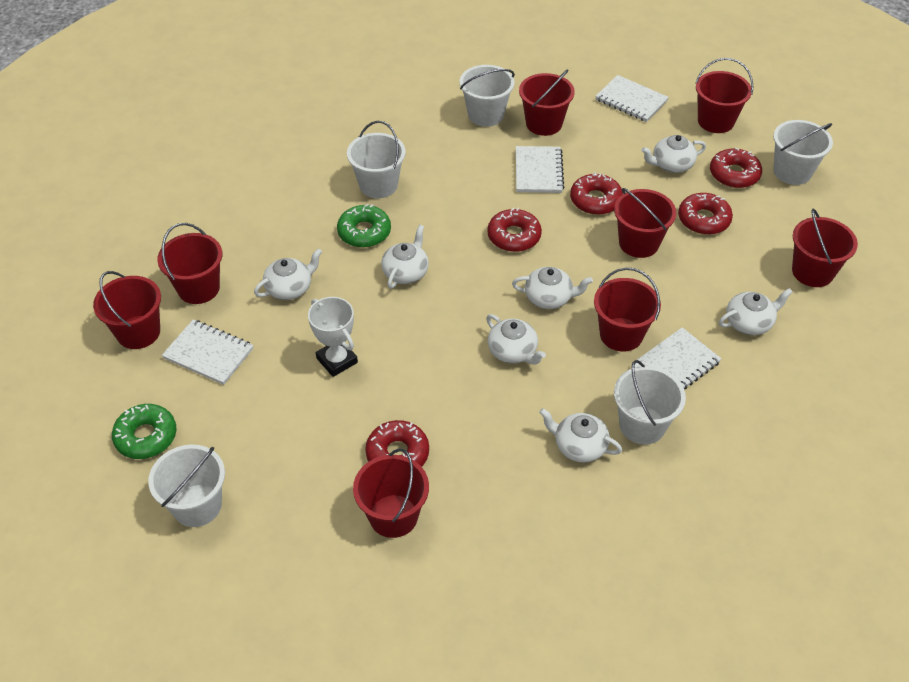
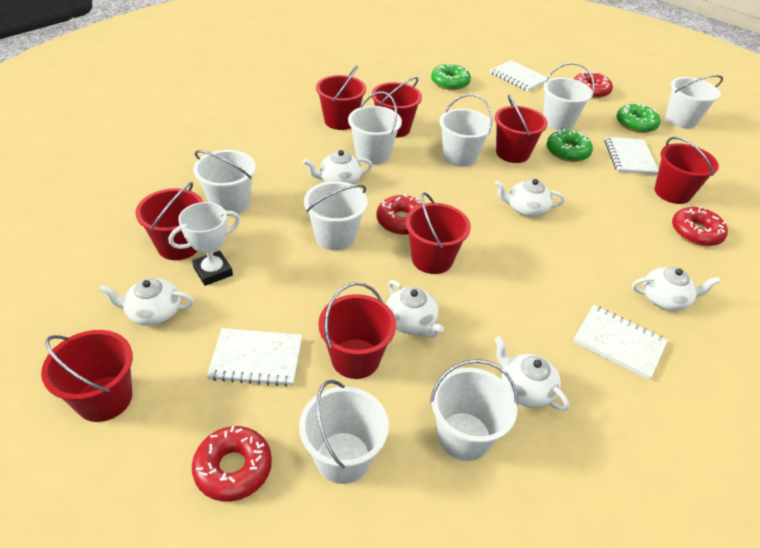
green donut: 2 -> 3
red donut: 5 -> 4
white bucket: 5 -> 8
white teapot: 7 -> 6

